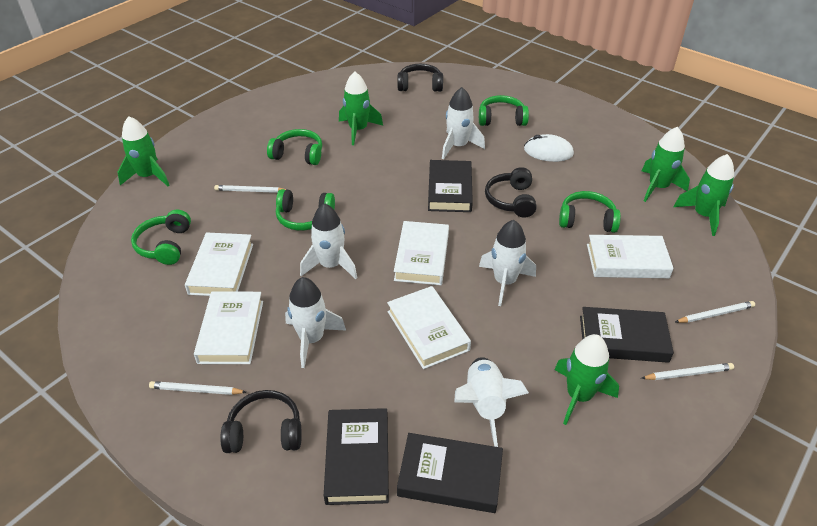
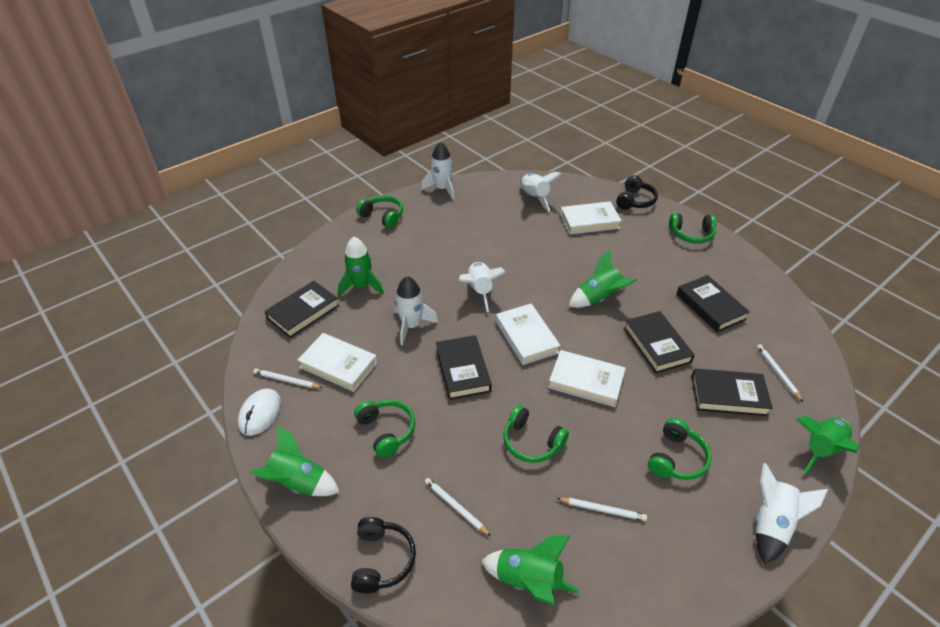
black book: 4 -> 5
black headphones: 3 -> 2
white book: 5 -> 4

